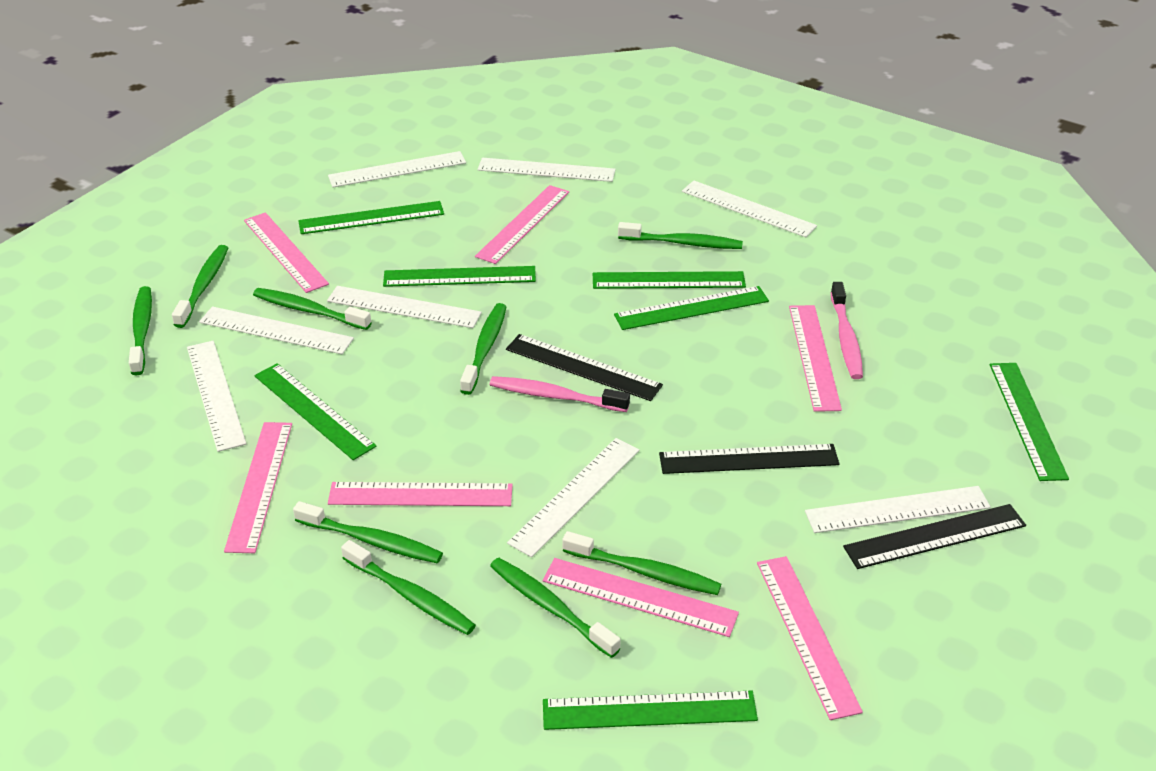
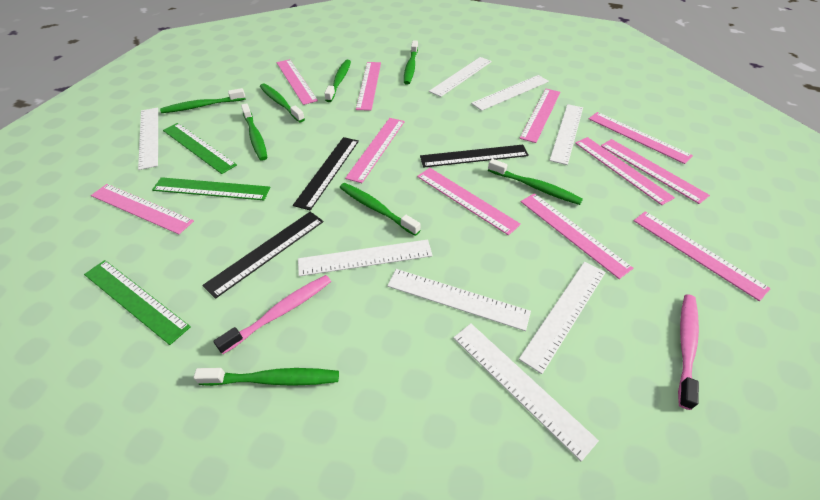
green ruler: 7 -> 3
green toothbrush: 9 -> 8
pink ruler: 7 -> 11

